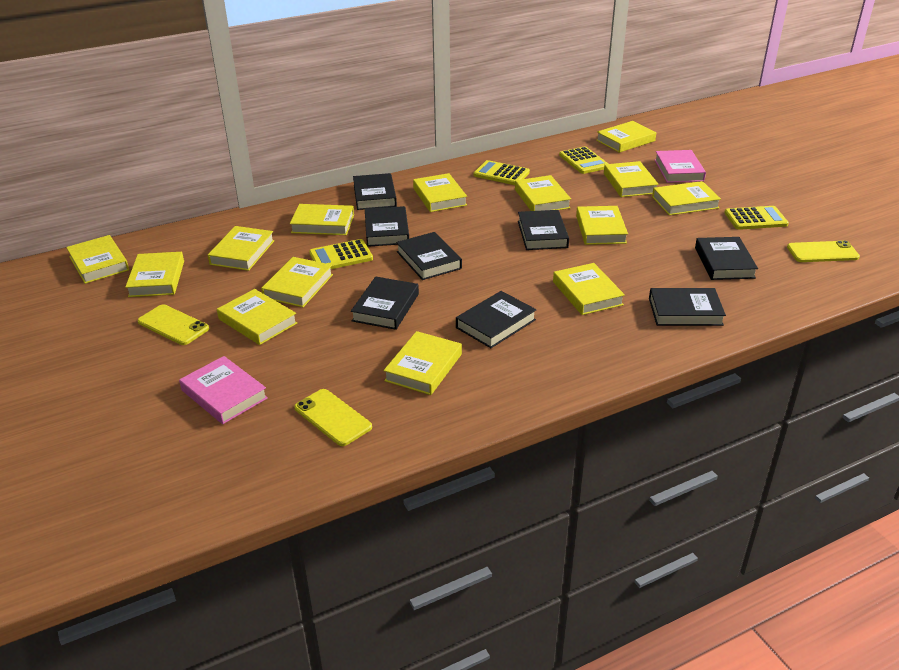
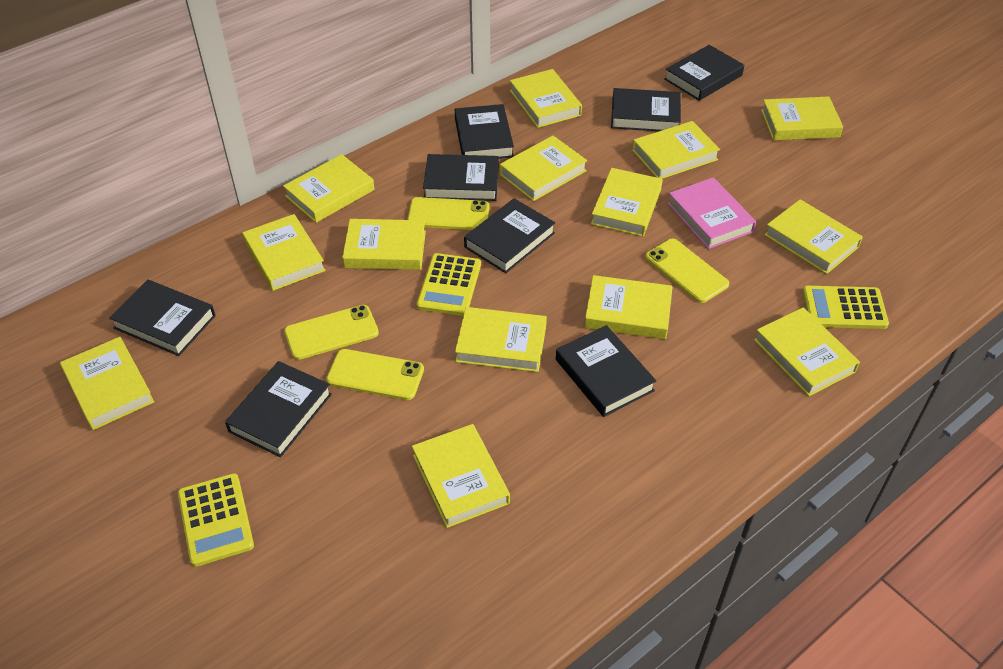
pink book: 2 -> 1
yellow calculator: 4 -> 3
yellow phone: 3 -> 4

